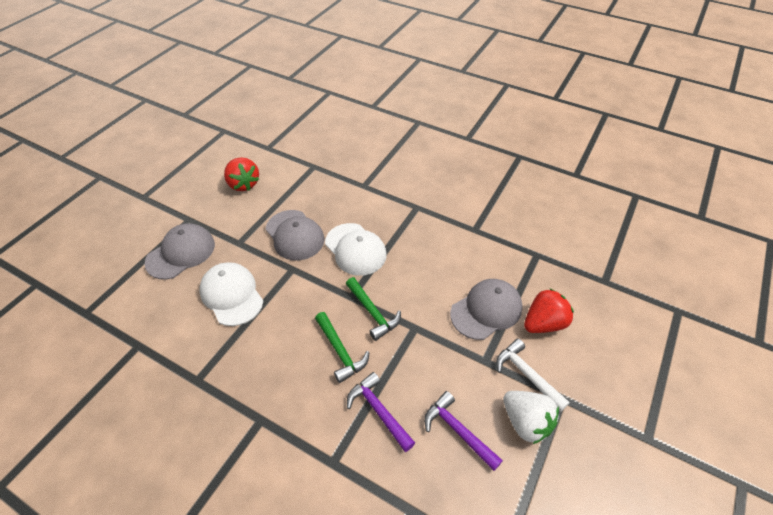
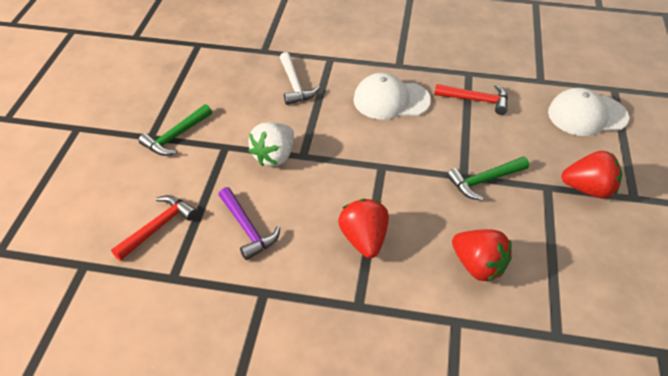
grey cap: 3 -> 0
purple hammer: 2 -> 1
red hammer: 0 -> 2
red strawberry: 2 -> 3

